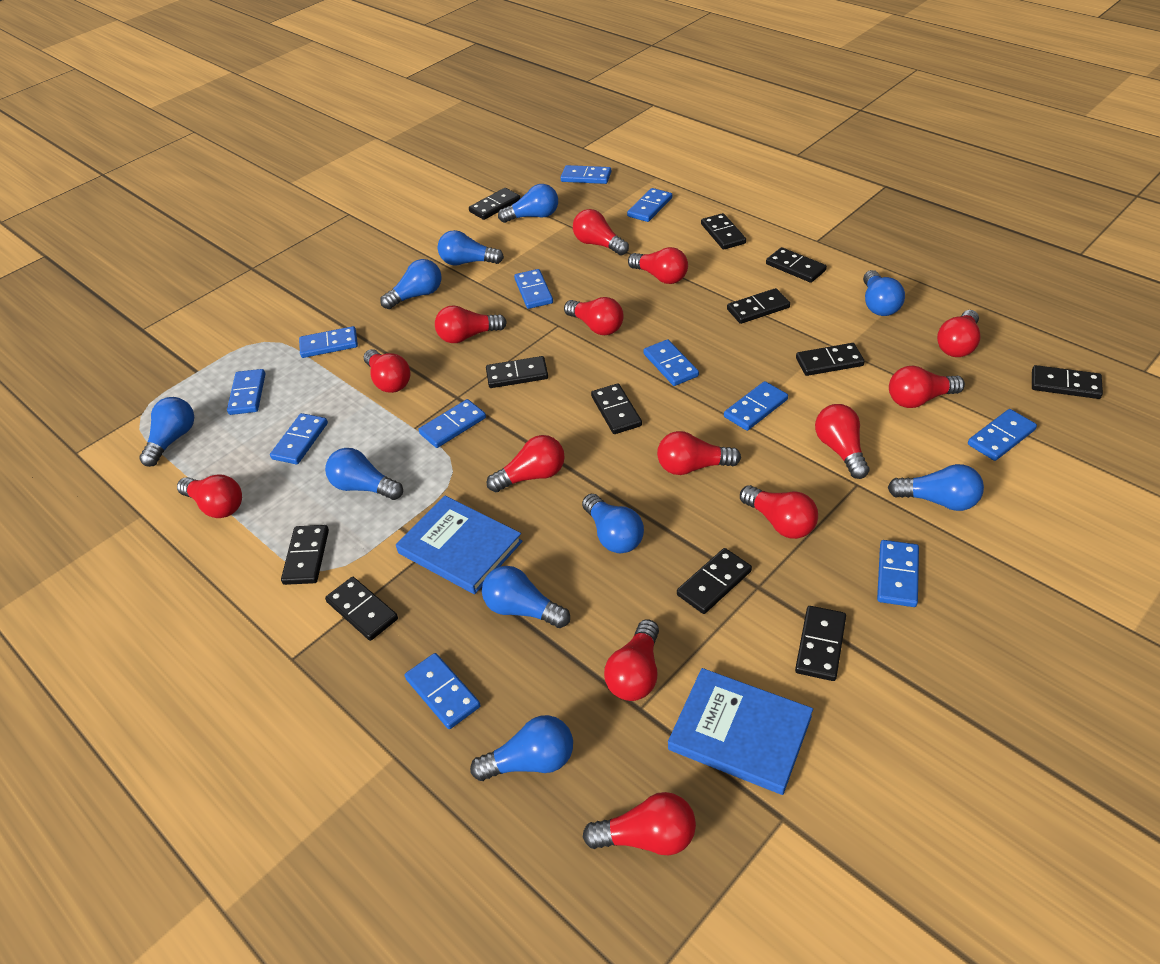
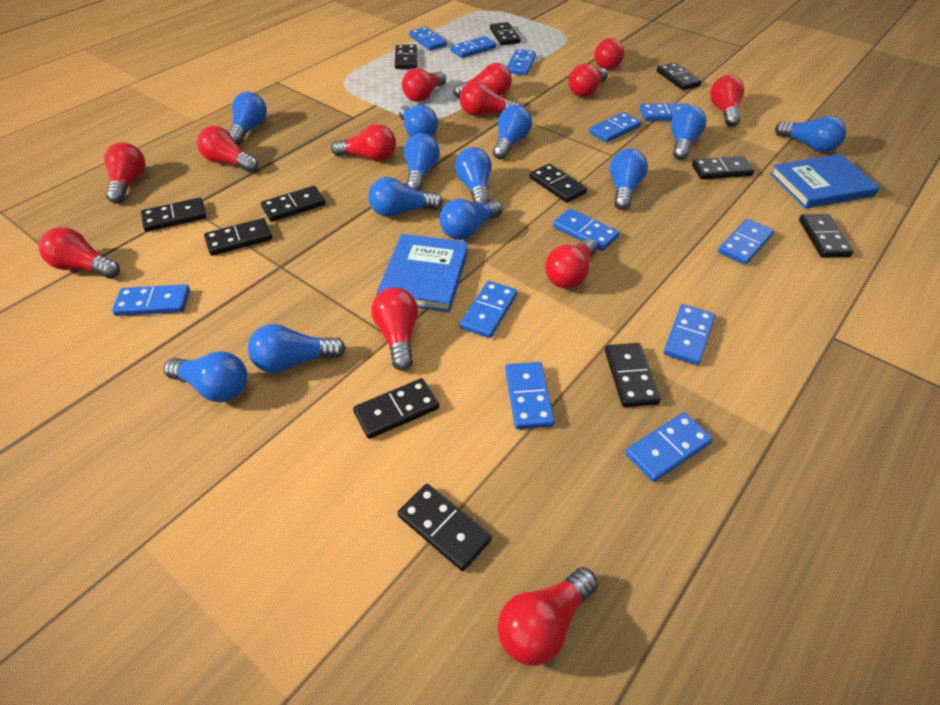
blue light bulb: 10 -> 12
red light bulb: 14 -> 13

